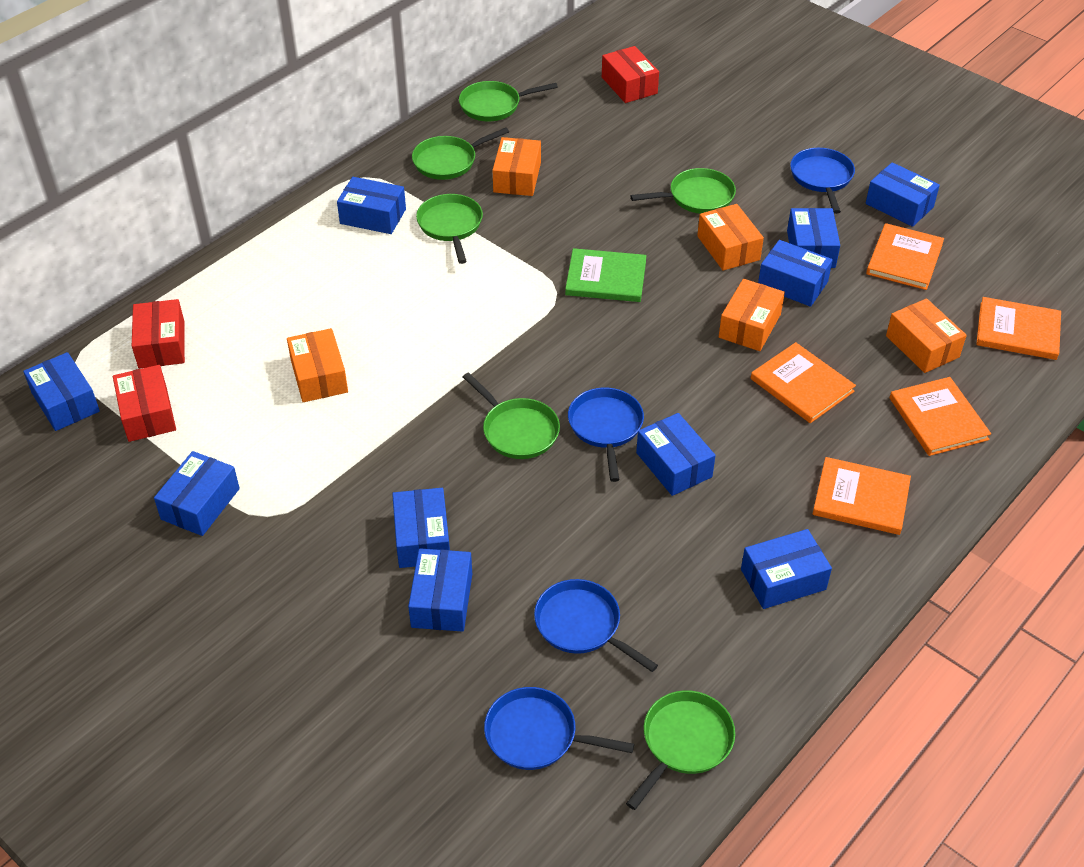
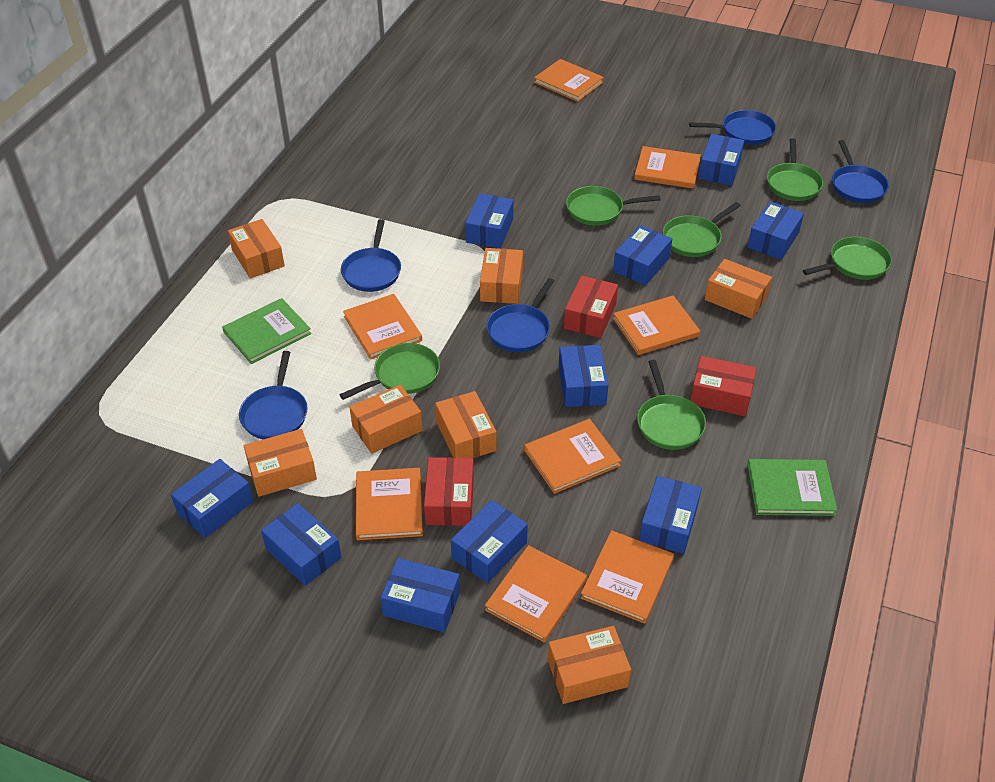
blue pan: 4 -> 5
green book: 1 -> 2
orange book: 5 -> 8
orange box: 5 -> 7

